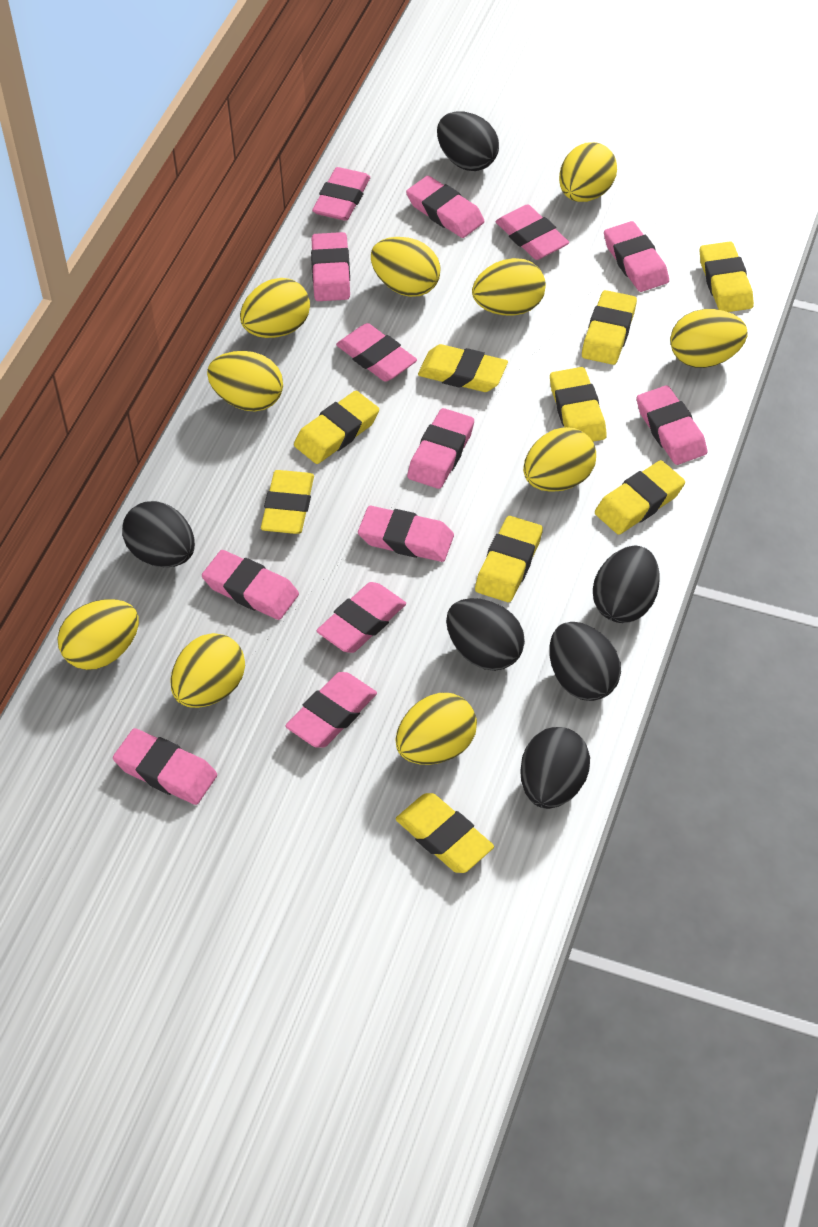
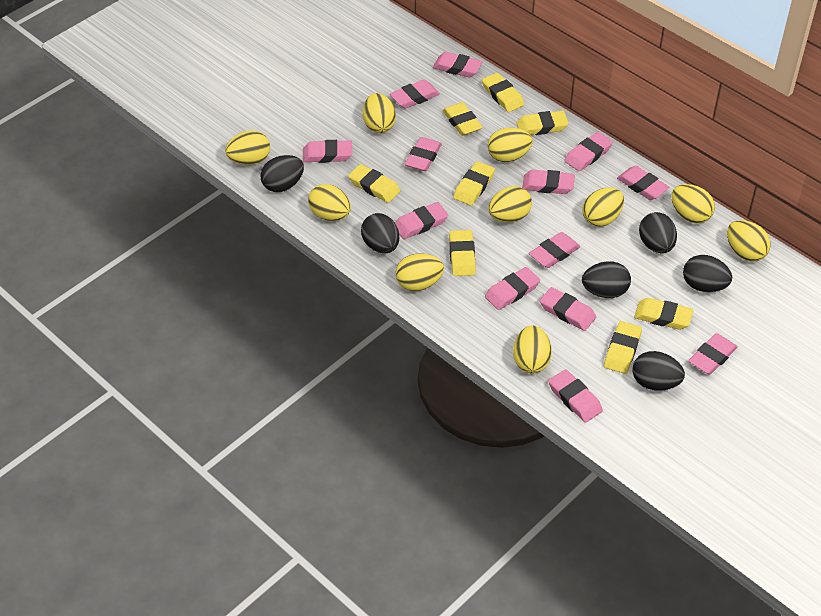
yellow eraser: 9 -> 8

